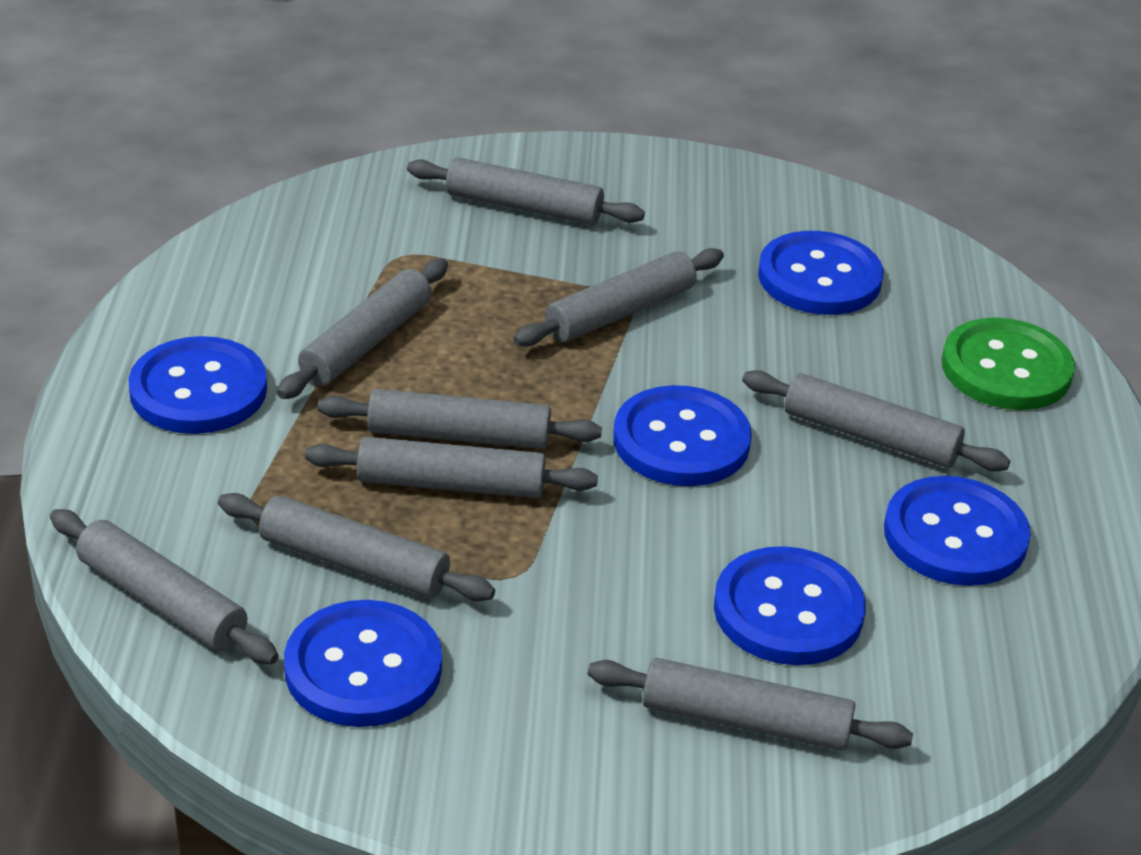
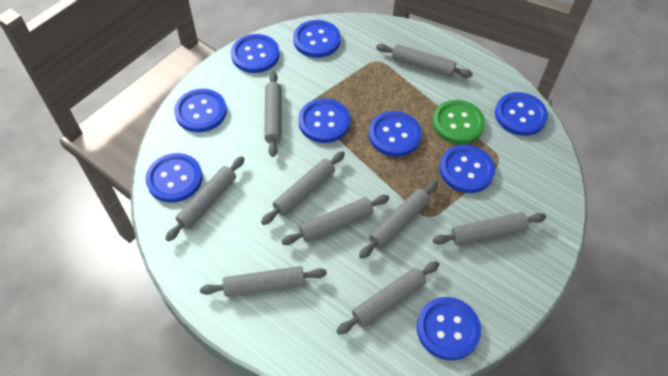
blue button: 6 -> 9

